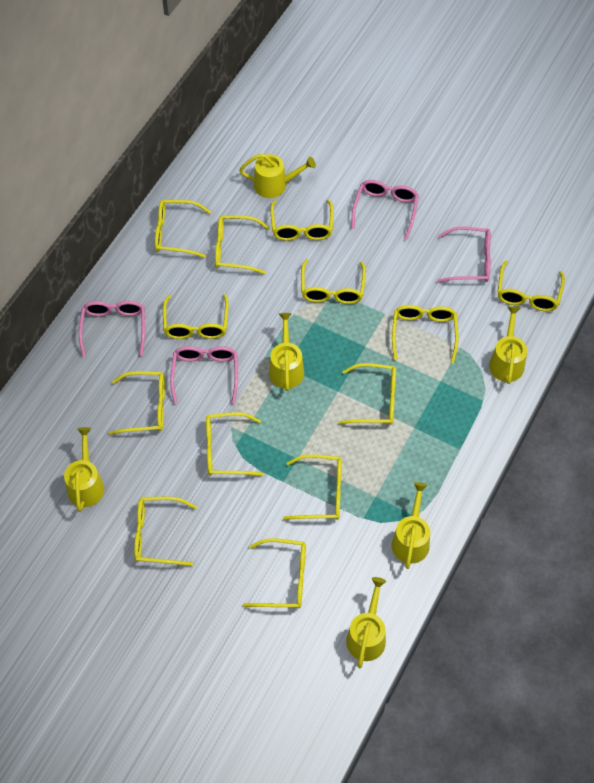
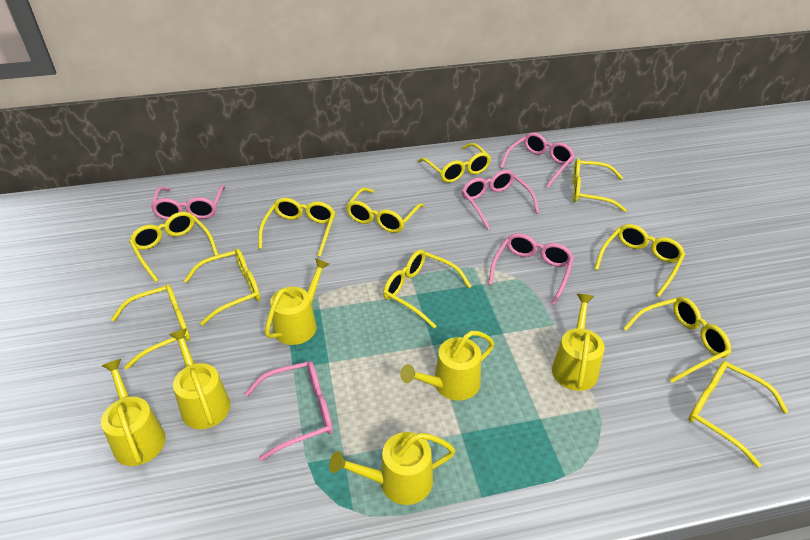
pink glasses: 4 -> 5
yellow glasses: 13 -> 11

